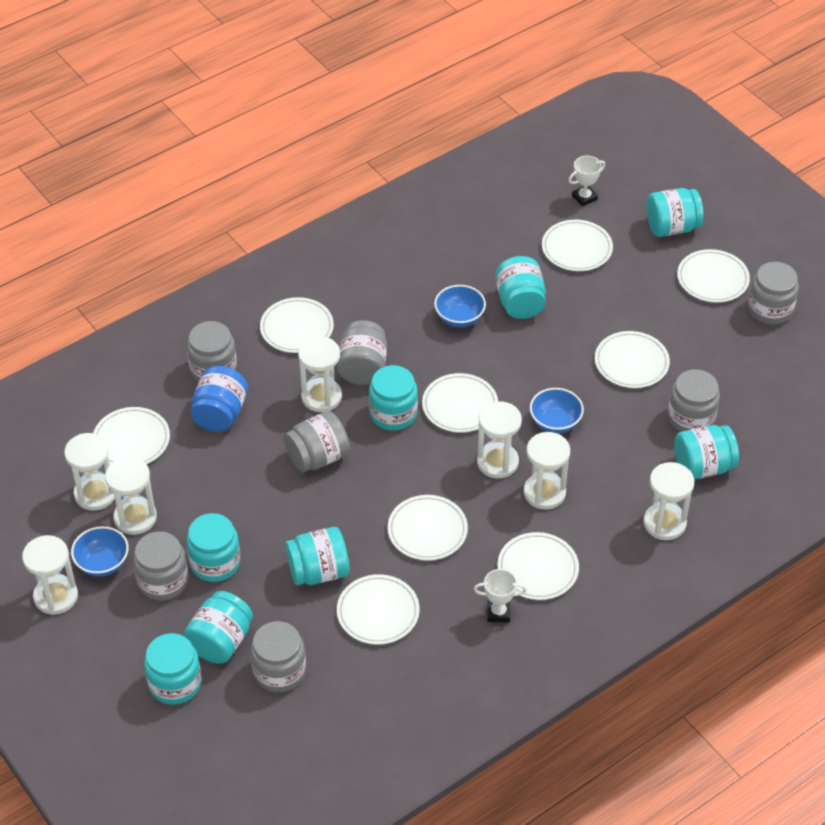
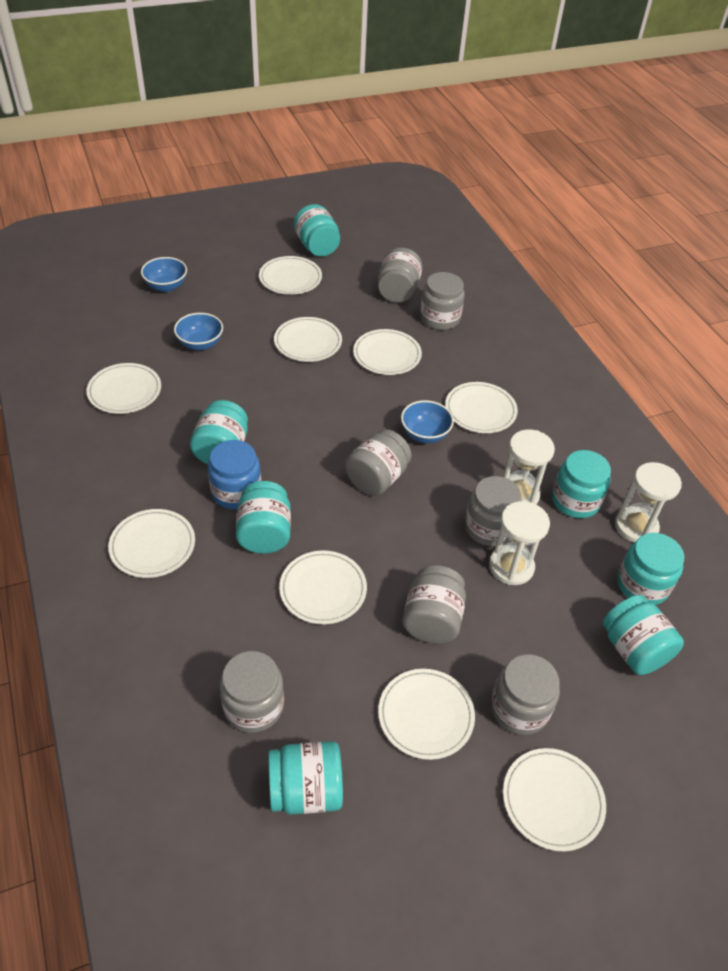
turquoise jar: 8 -> 7
white hourglass: 7 -> 3
white trophy: 2 -> 0

